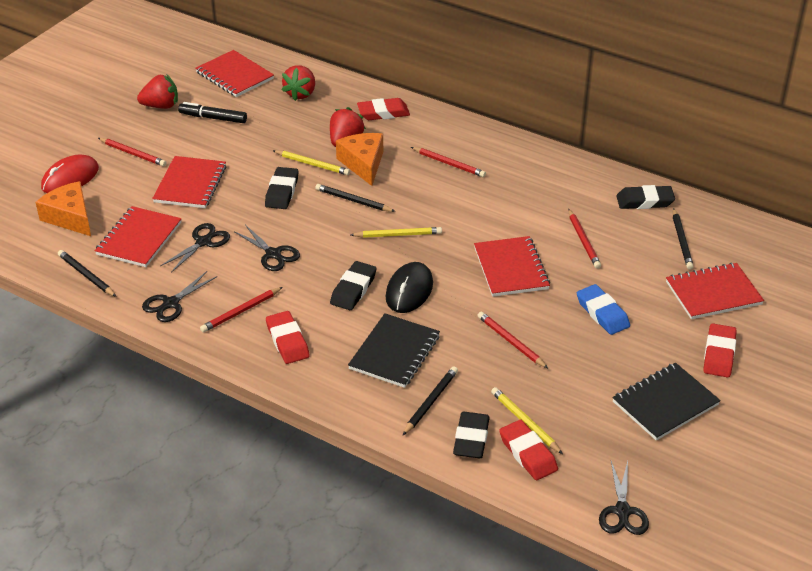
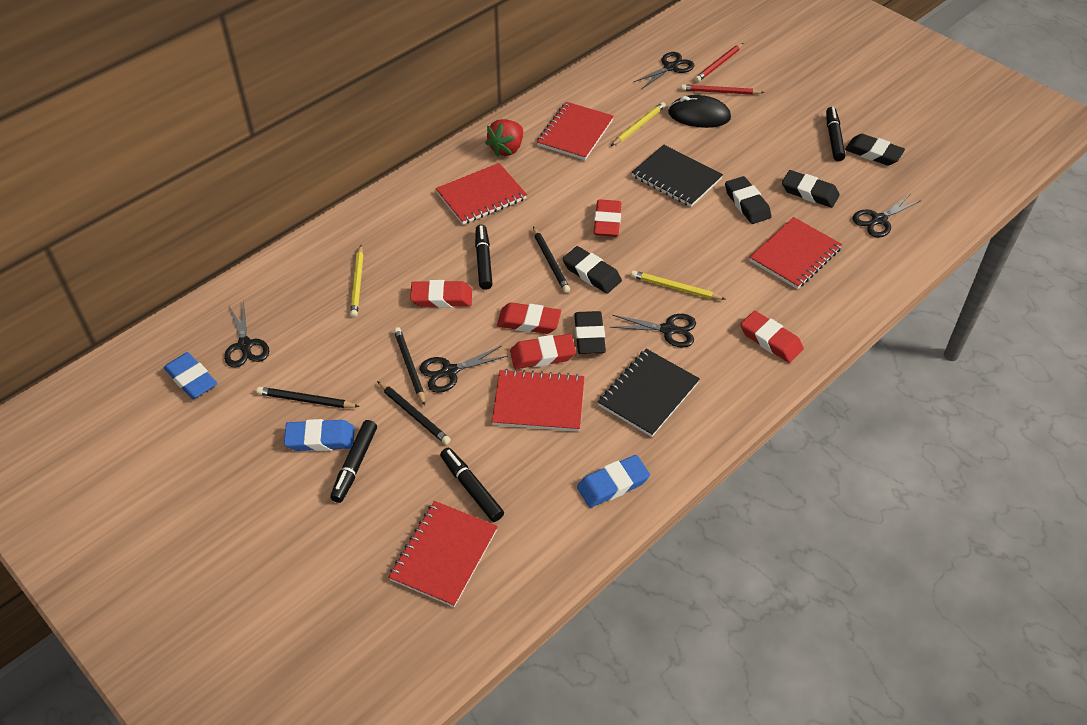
black eraser: 4 -> 5
black marker: 1 -> 4
black scissors: 4 -> 5
blue eraser: 1 -> 3
orange cheese: 2 -> 0
red eraser: 4 -> 5
red mouse: 1 -> 0
red pencil: 5 -> 2
red strawberry: 3 -> 1

